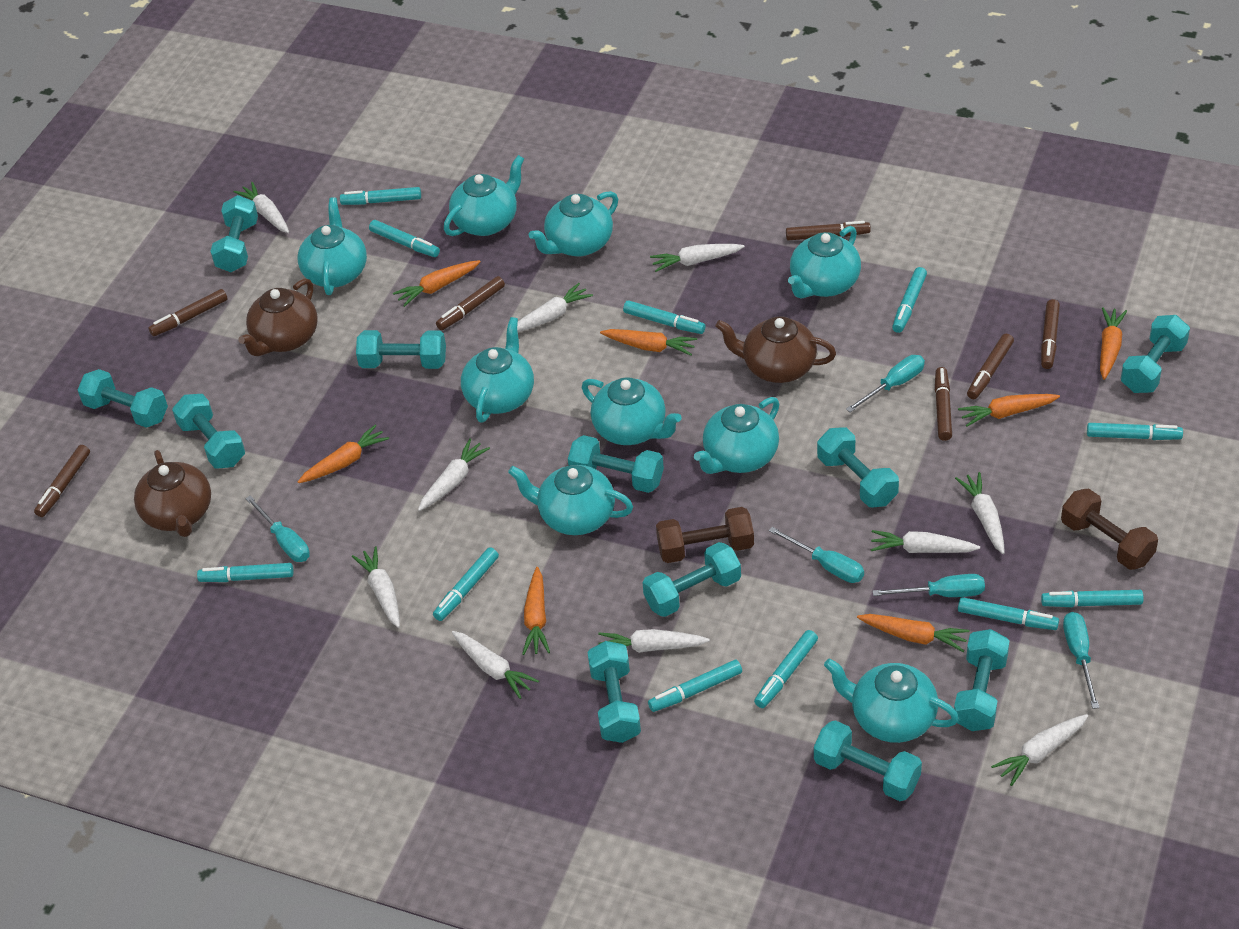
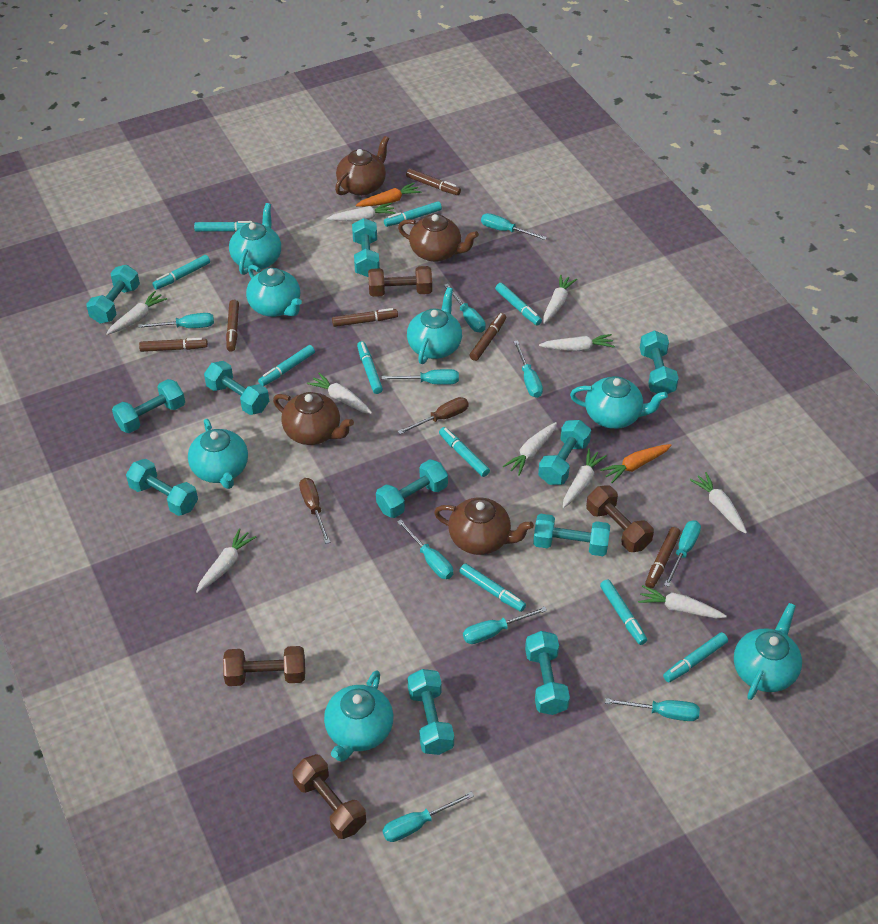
brown dumbbell: 2 -> 4
brown marker: 7 -> 6
brown screwdriver: 0 -> 2
brown teapot: 3 -> 4
orange carrot: 7 -> 2
turquoise marker: 11 -> 10
turquoise screwdriver: 5 -> 10
turquoise teapot: 9 -> 7

